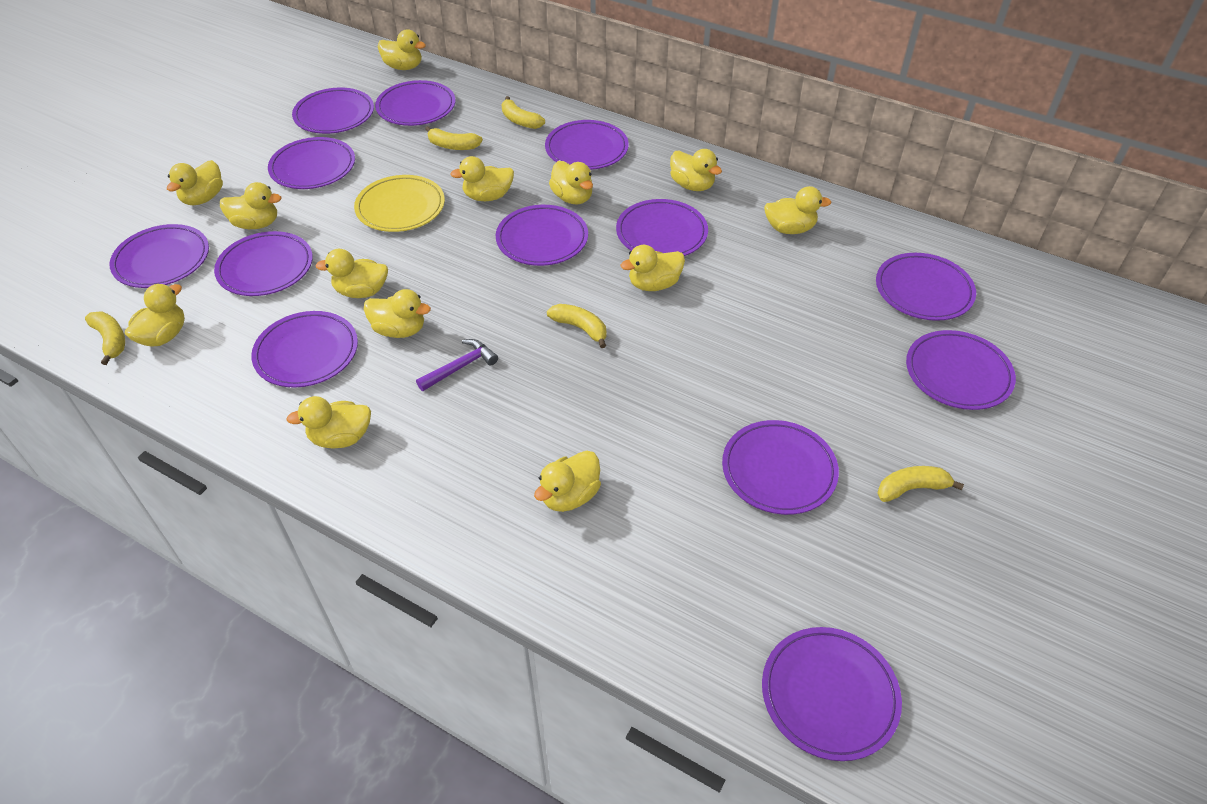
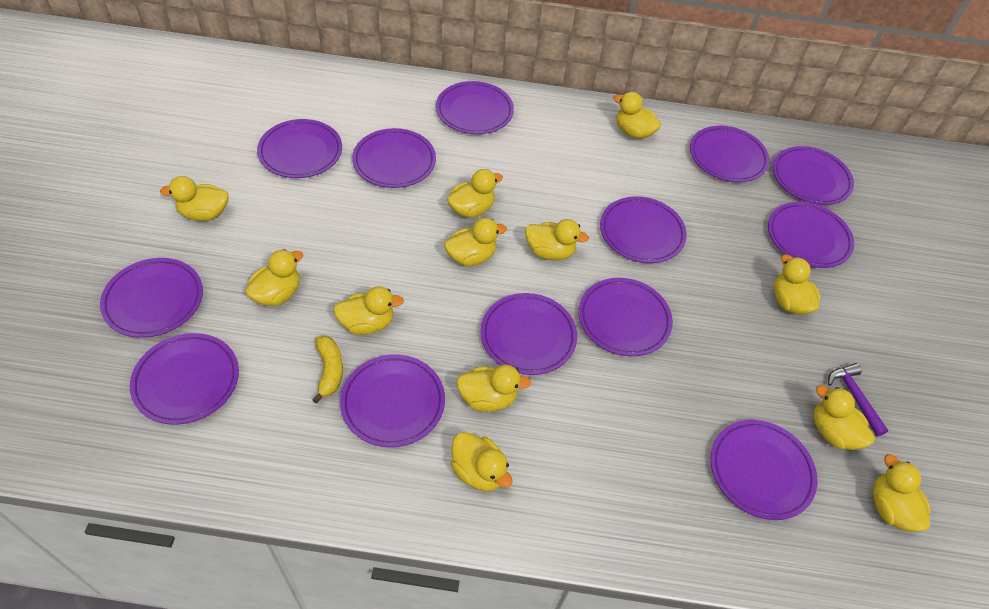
yellow banana: 5 -> 1
yellow duck: 13 -> 12
yellow plate: 1 -> 0

